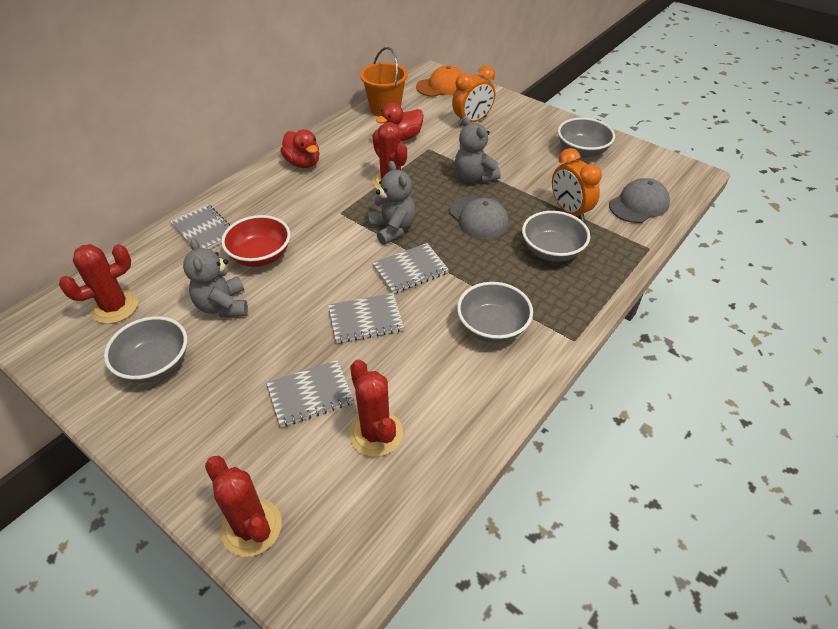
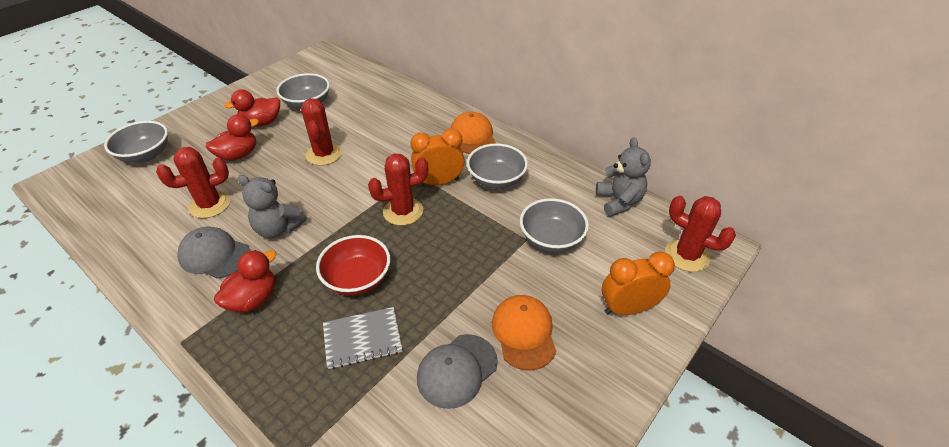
grey notebook: 4 -> 1
grey teddy bear: 3 -> 2
orange bucket: 1 -> 0
orange cap: 1 -> 2
red duck: 2 -> 3

